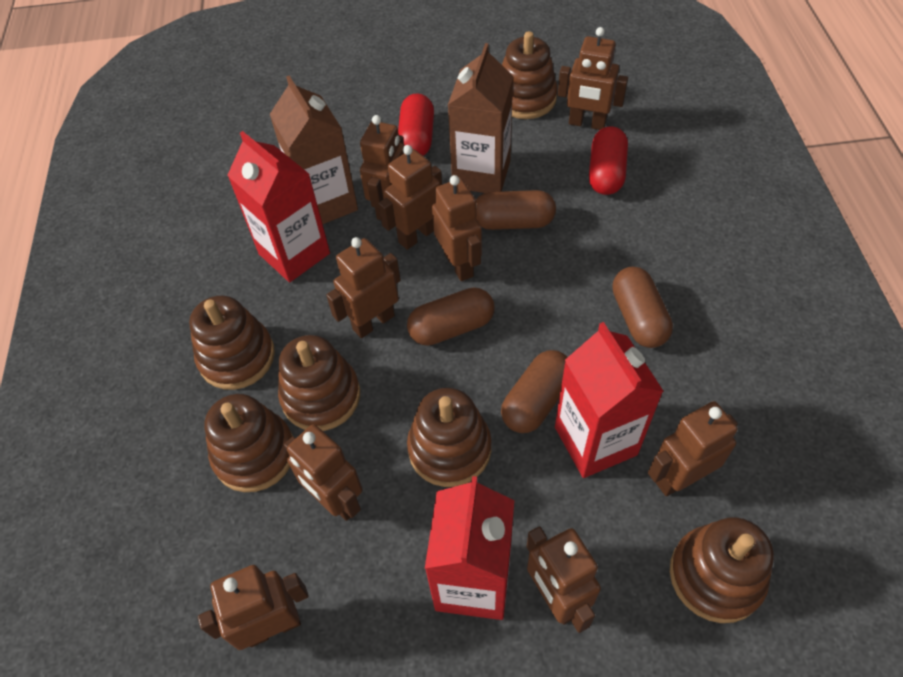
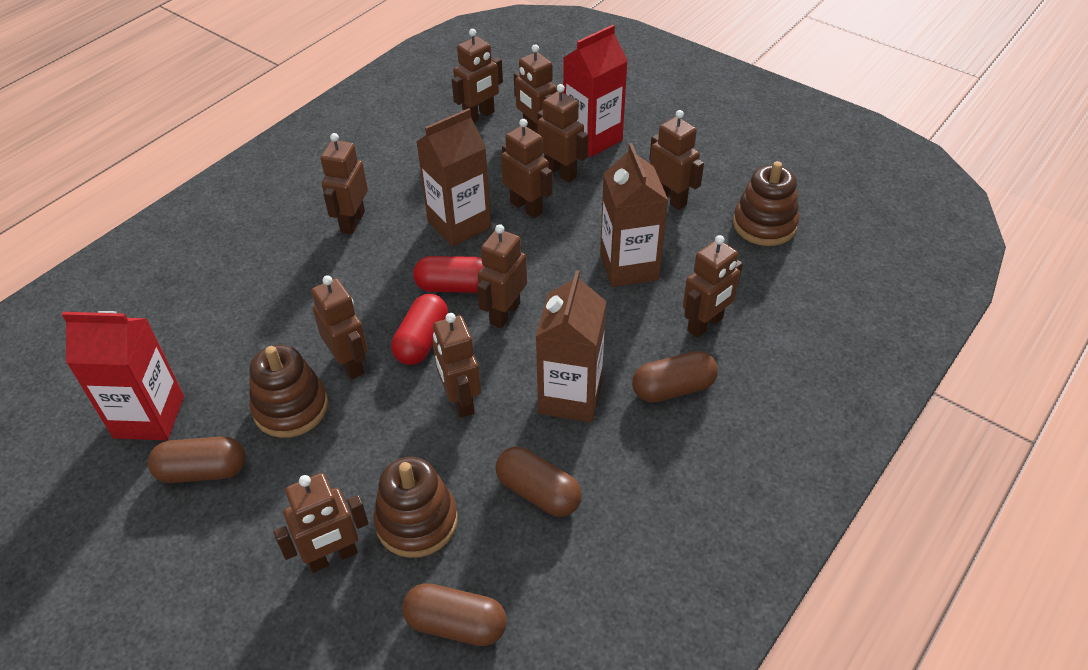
brown carton: 2 -> 3
brown robot: 9 -> 11
brown stacking toy: 6 -> 3
red carton: 3 -> 2

